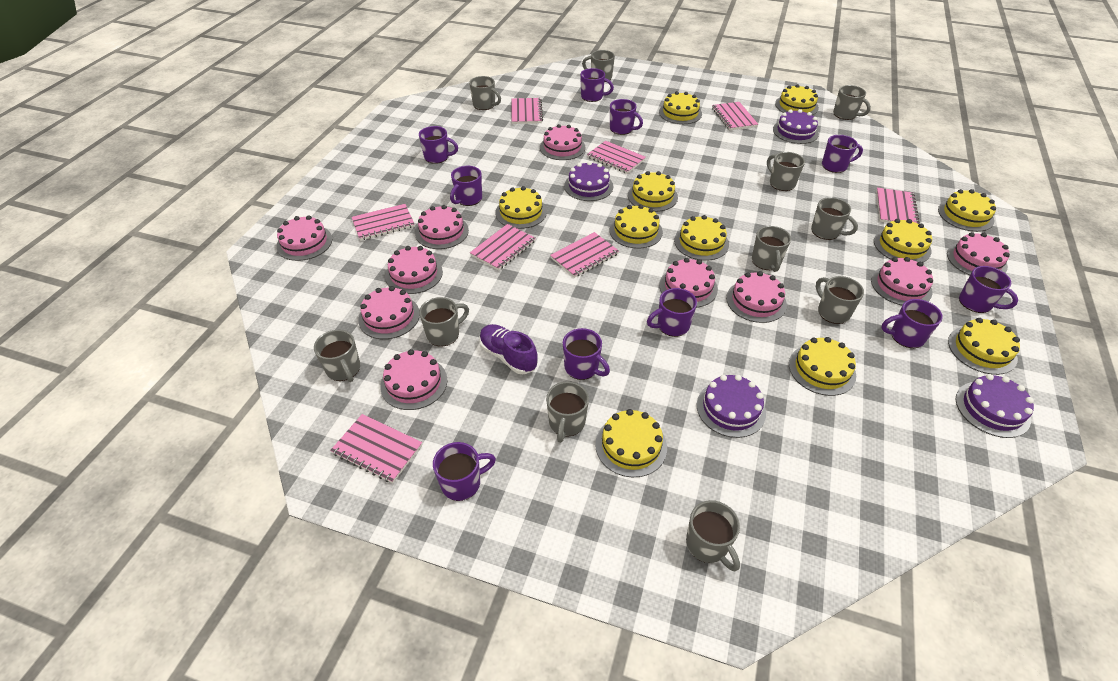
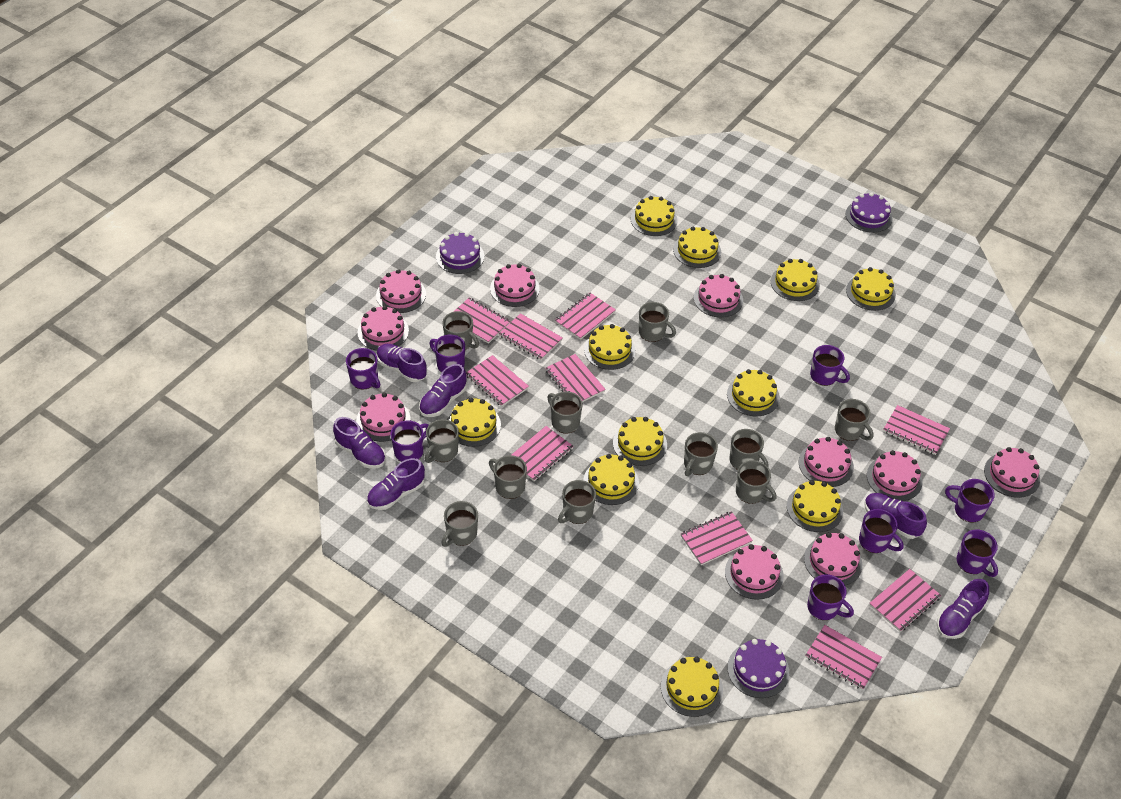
pink notebook: 8 -> 10
purple cake: 4 -> 3
purple mug: 10 -> 8
purple shoe: 1 -> 6

